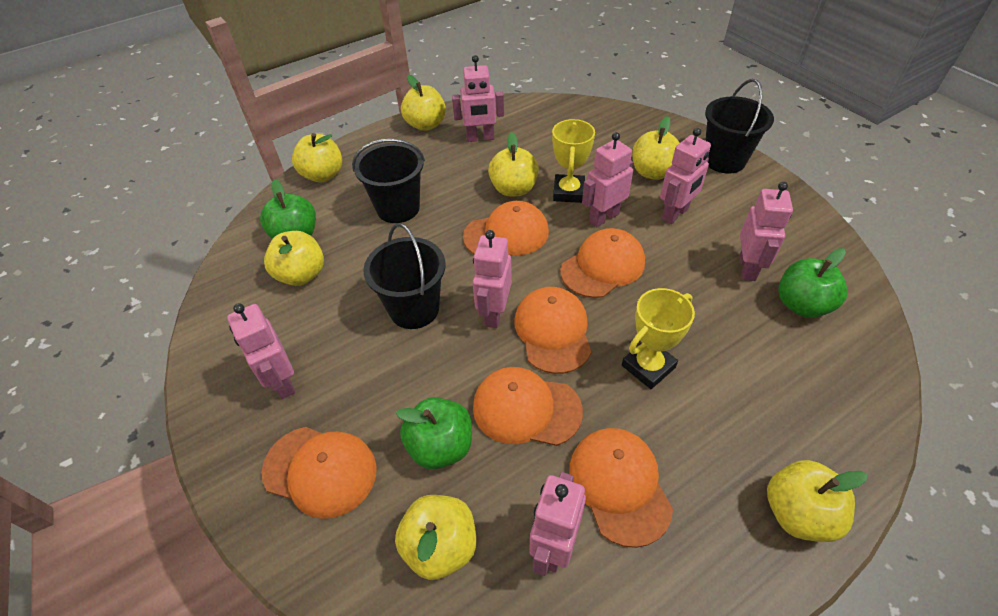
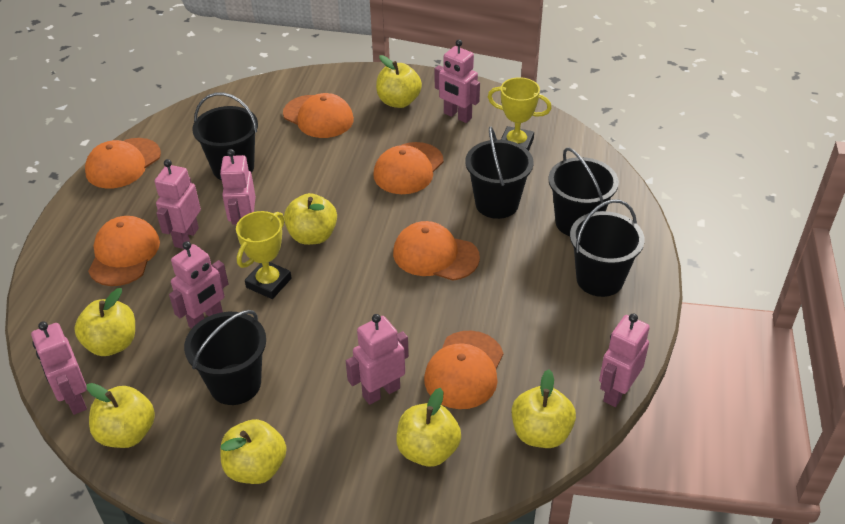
black bucket: 3 -> 5
green apple: 3 -> 0

